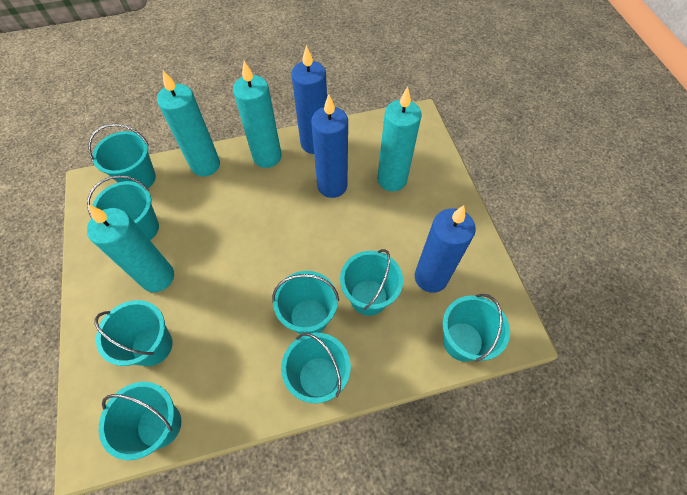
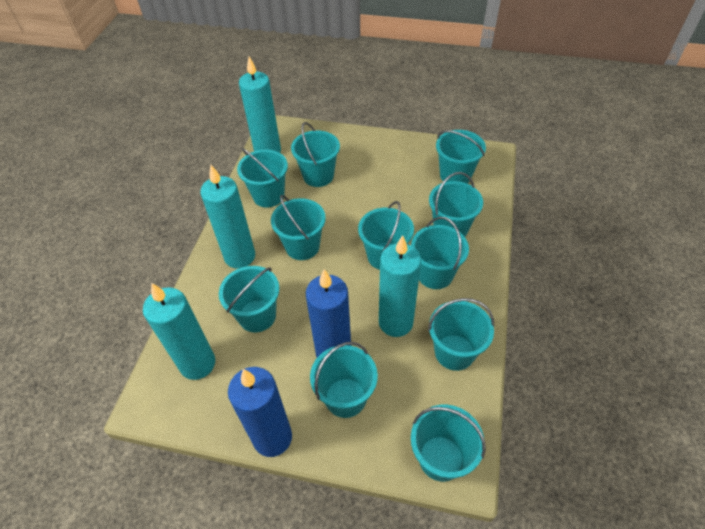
blue candle: 3 -> 2
turquoise bucket: 8 -> 11

